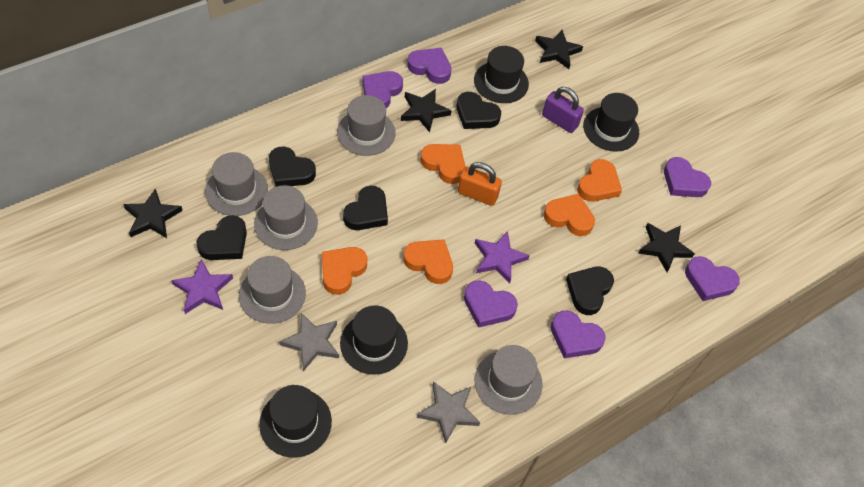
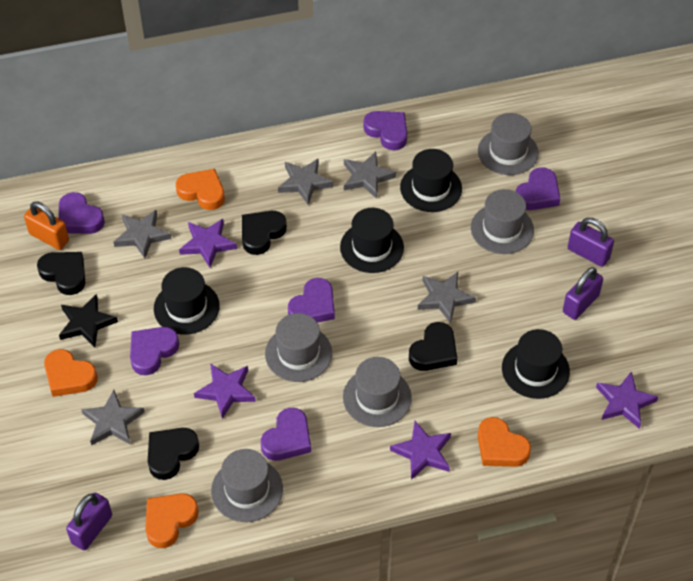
black heart: 5 -> 4
black star: 4 -> 1
grey star: 2 -> 5
orange heart: 5 -> 4
purple padlock: 1 -> 3
purple star: 2 -> 4

